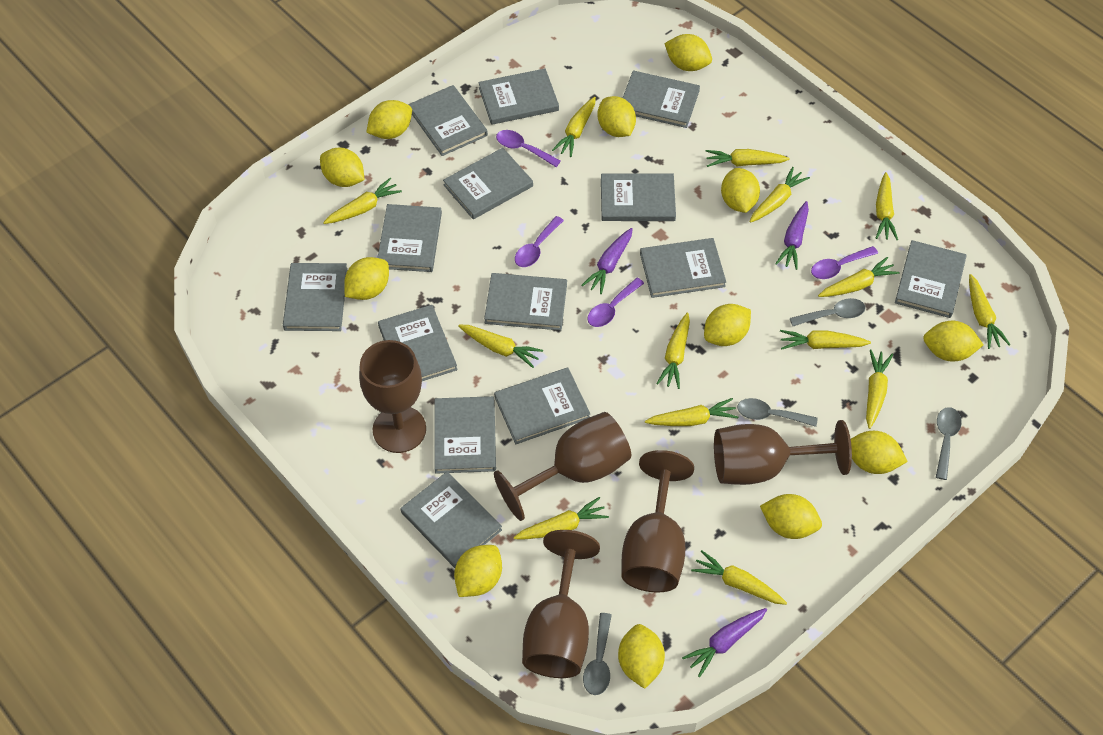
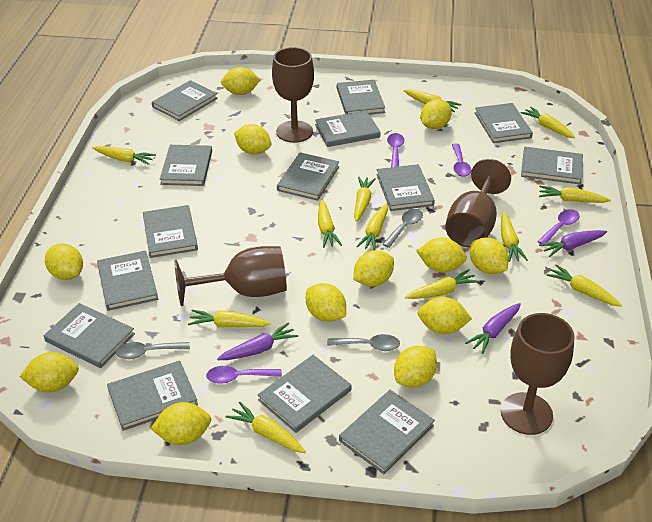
brown goblet: 5 -> 4
grey spoon: 4 -> 3
yellow carrot: 14 -> 12

